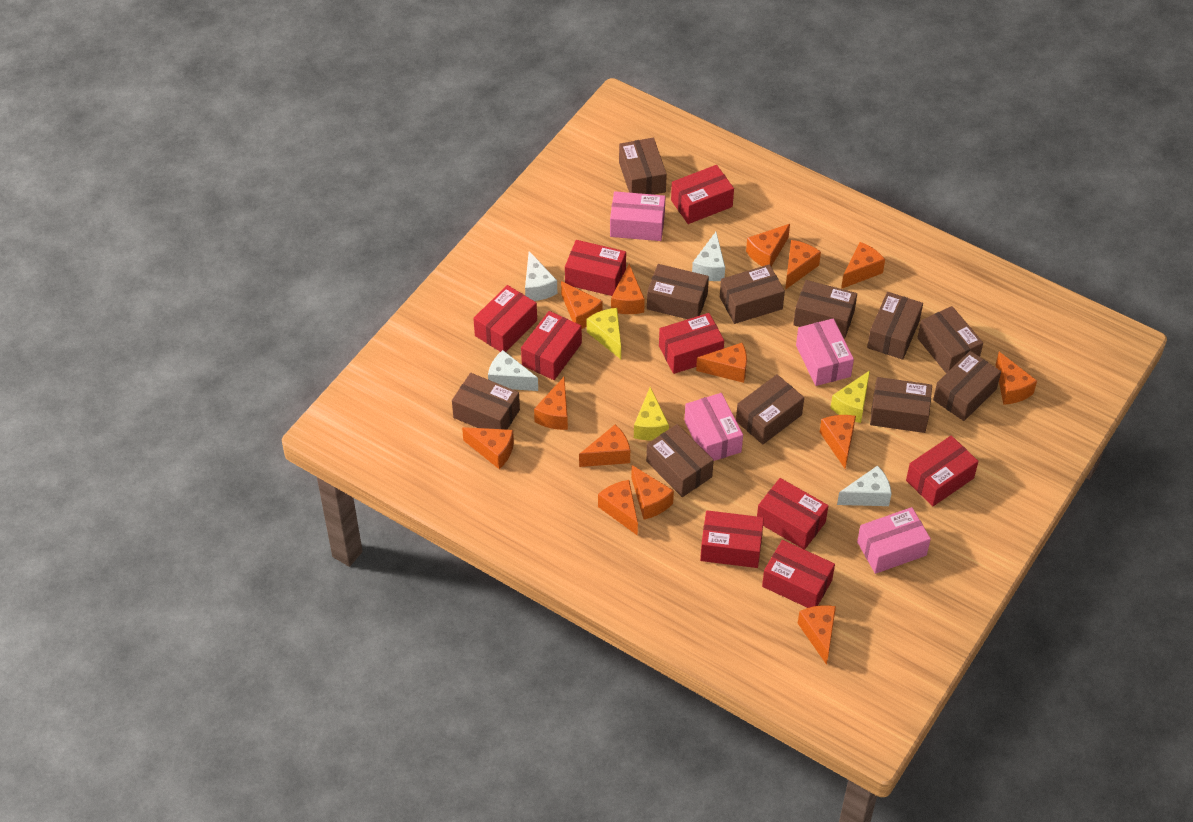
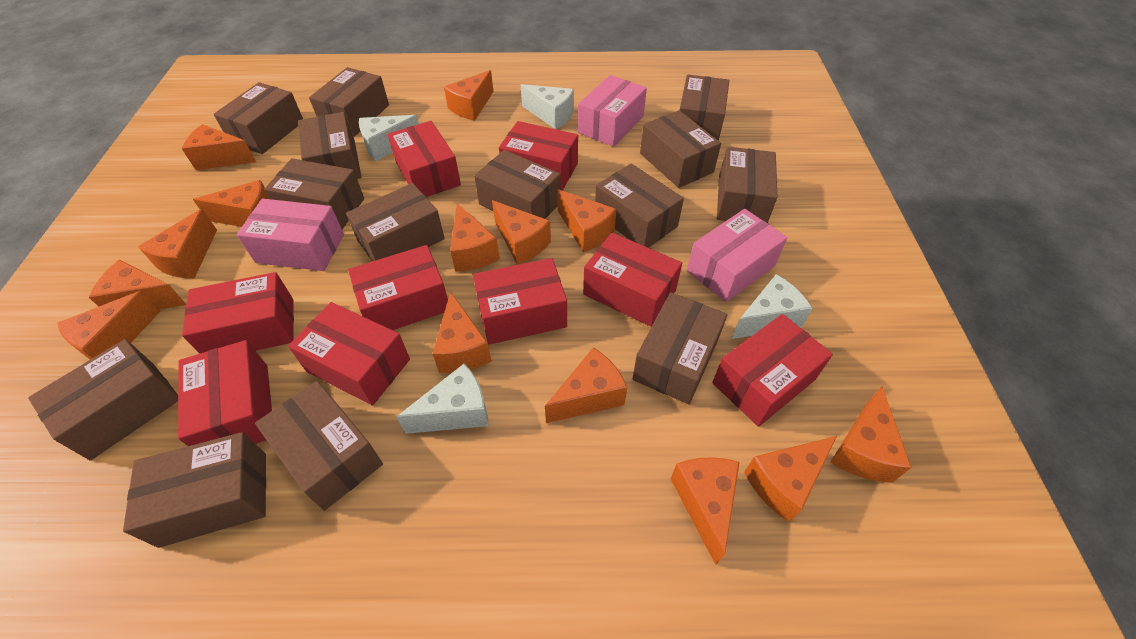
brown box: 11 -> 14
pink box: 4 -> 3
yellow cheese: 3 -> 0

